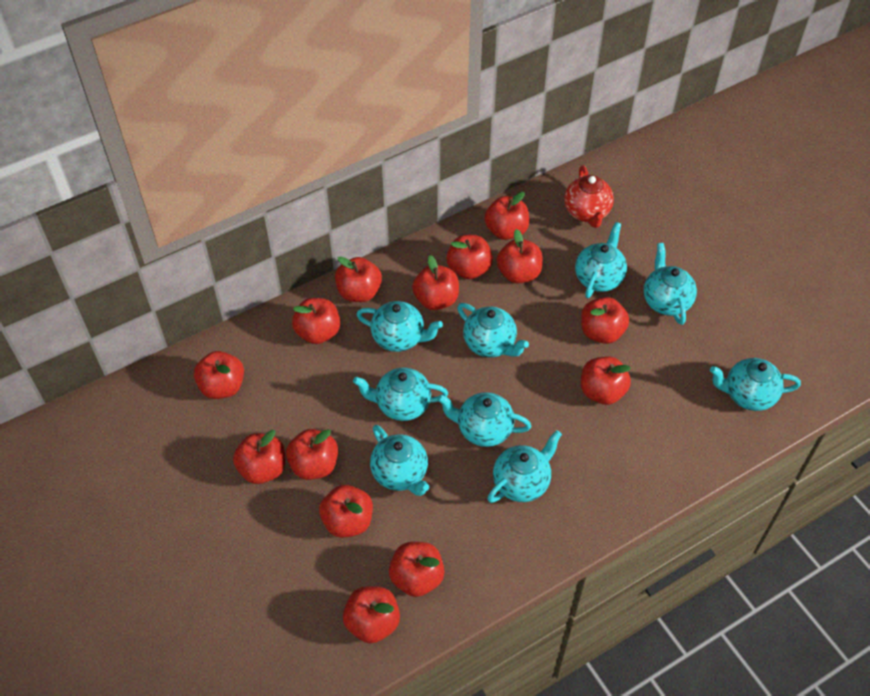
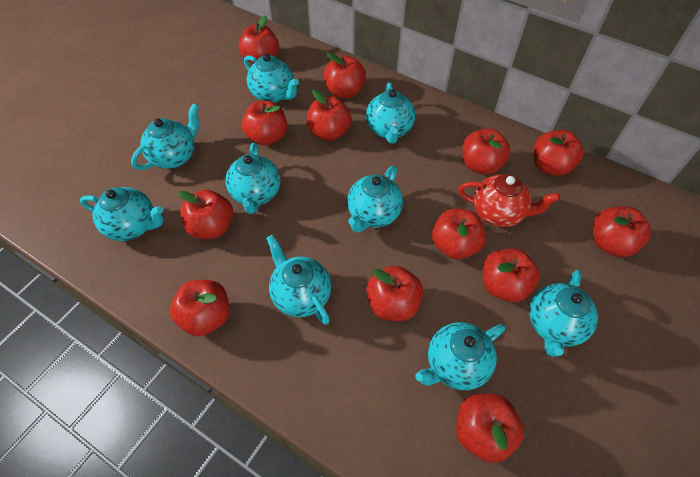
red apple: 14 -> 13

